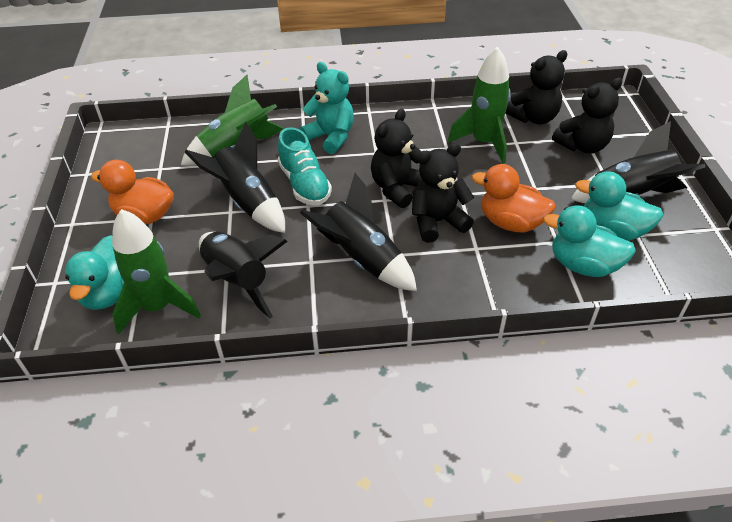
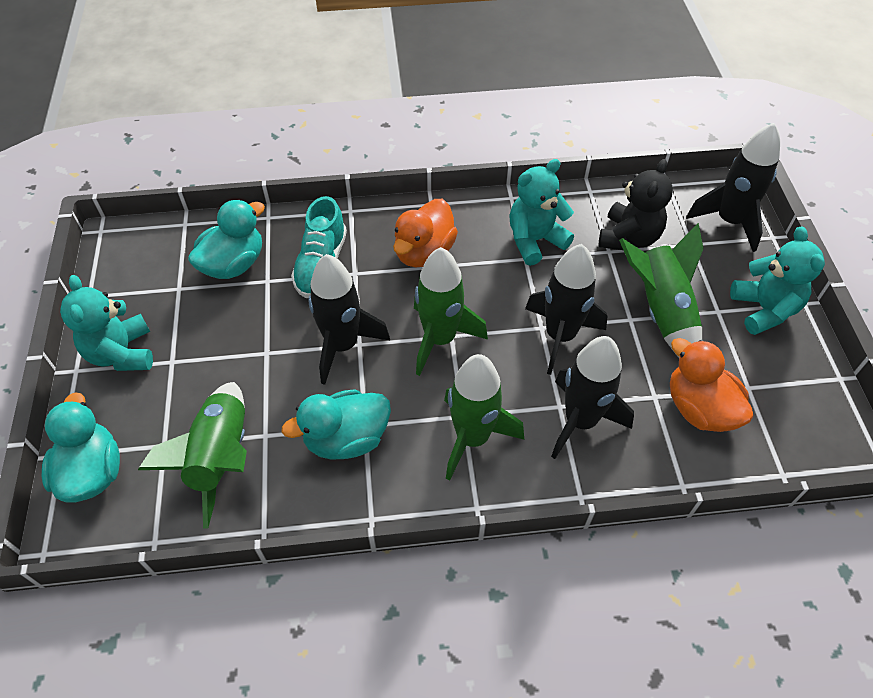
black teddy bear: 4 -> 1
green rocket: 3 -> 4
turquoise teddy bear: 1 -> 3

